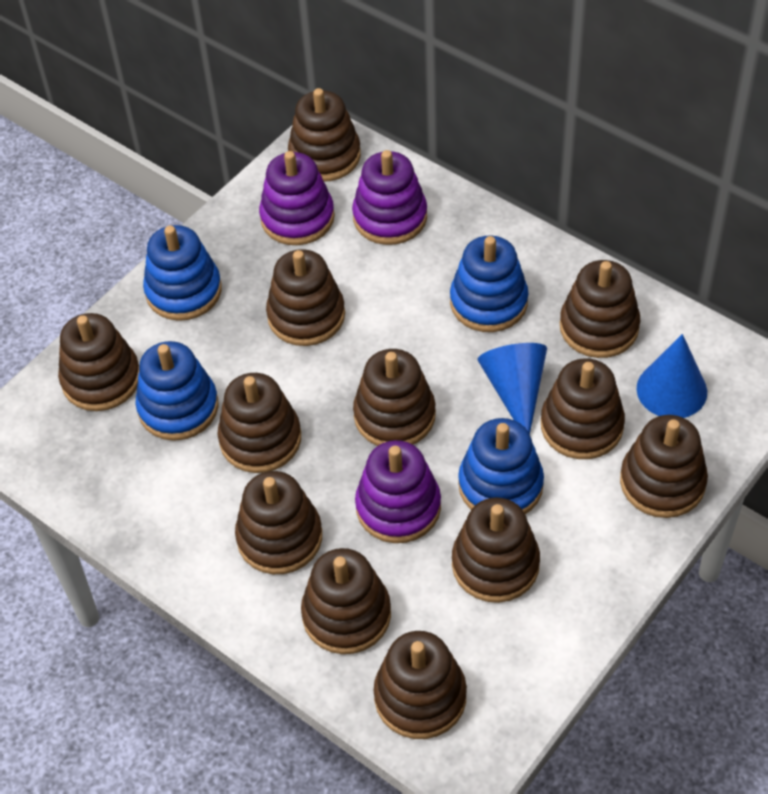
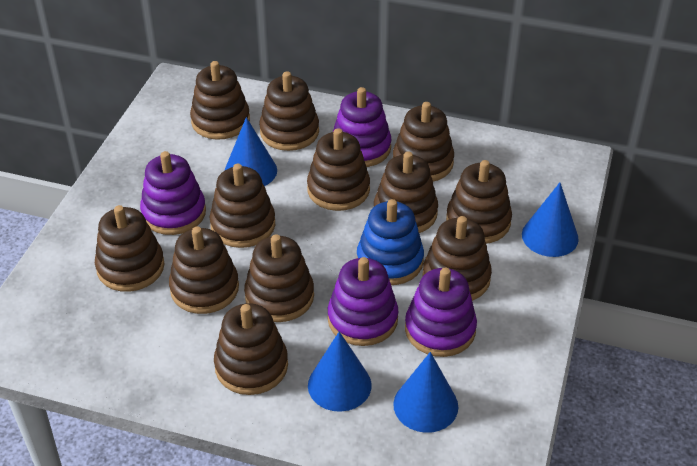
blue cone: 2 -> 4
blue stacking toy: 4 -> 1
purple stacking toy: 3 -> 4

